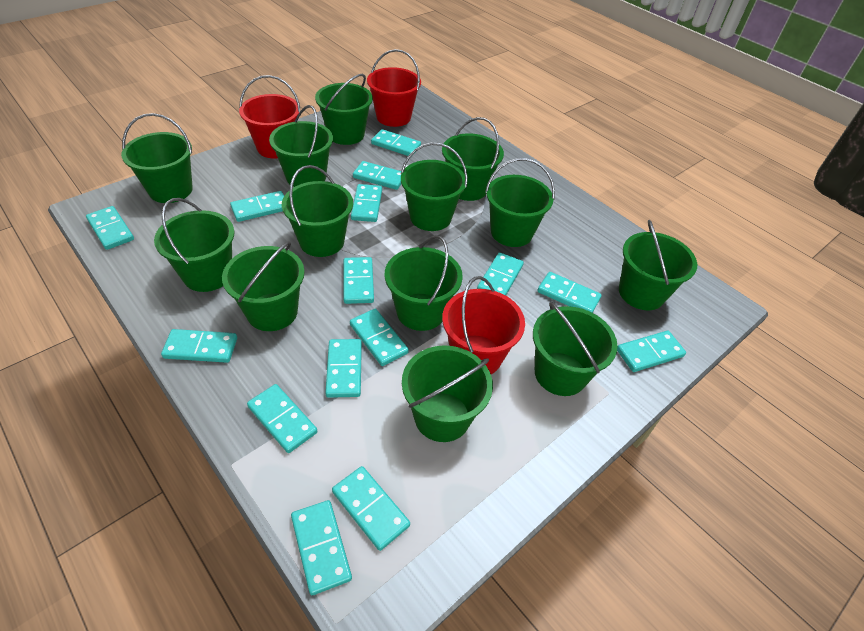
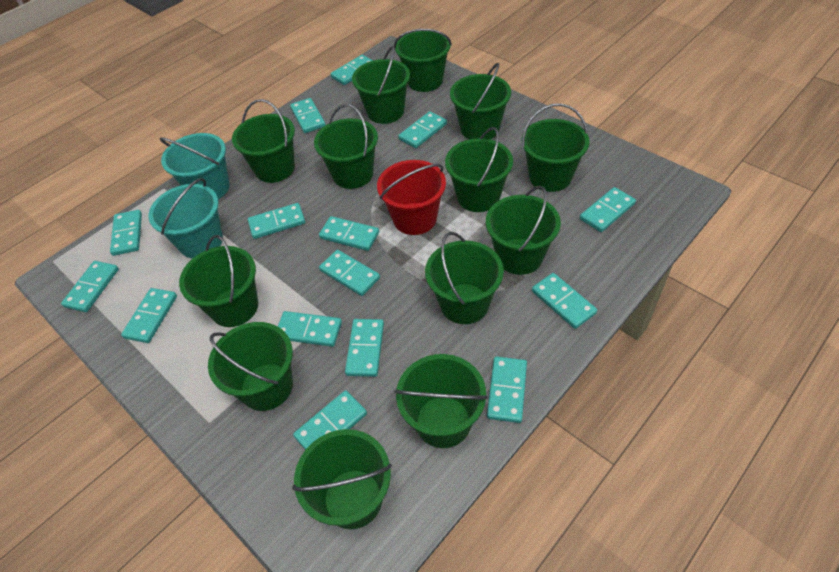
red bucket: 3 -> 1
turquoise bucket: 0 -> 2

